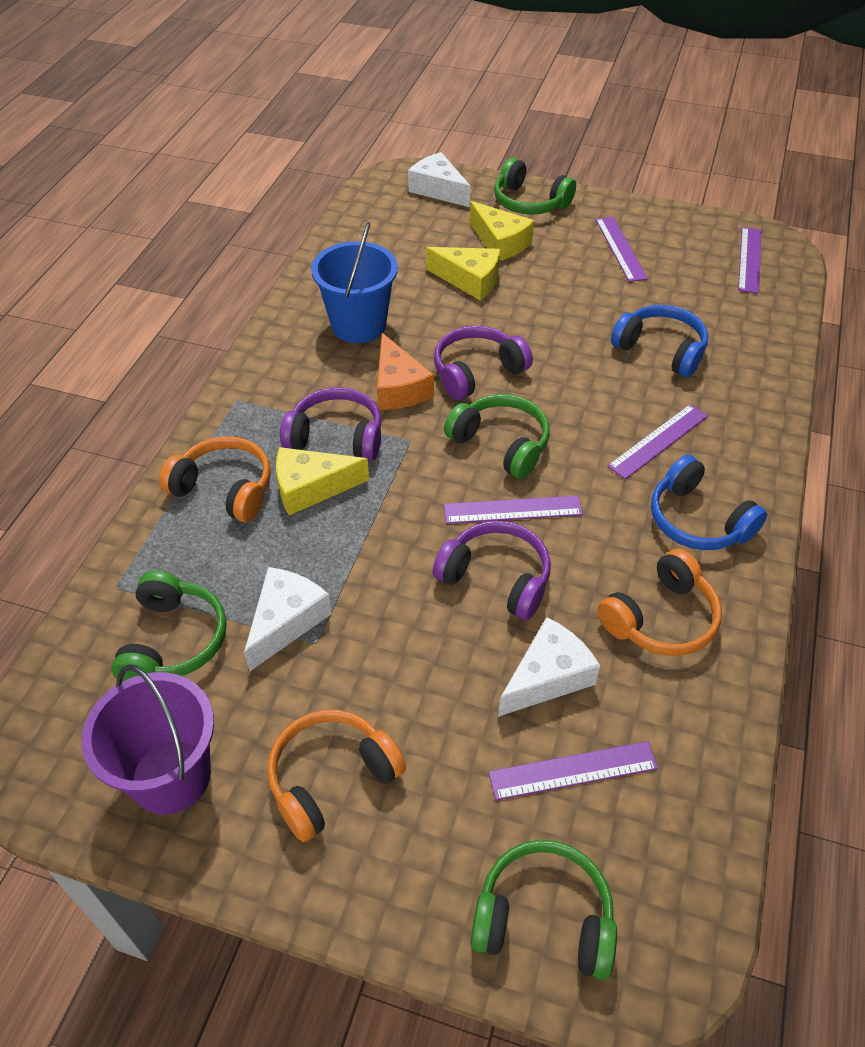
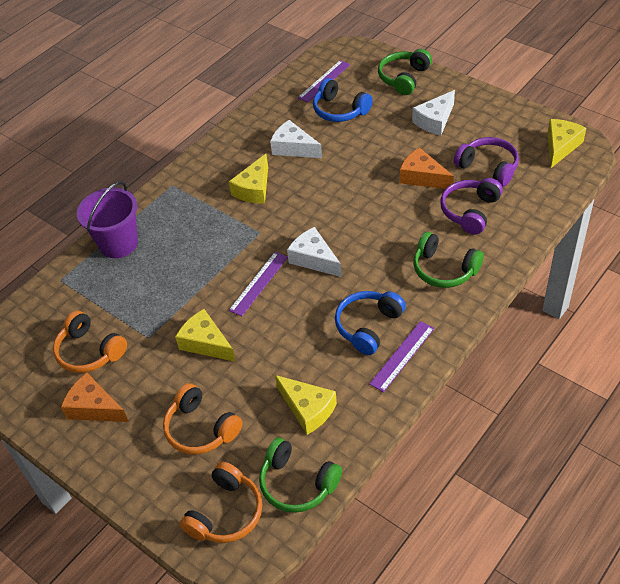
blue bucket: 1 -> 0
green headphones: 4 -> 3
orange cheese: 1 -> 2
purple headphones: 3 -> 2
purple ruler: 5 -> 3
yellow cheese: 3 -> 4

